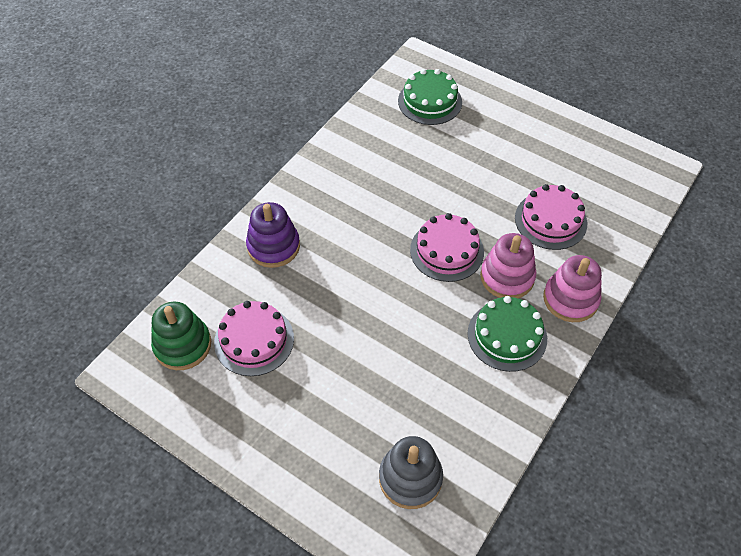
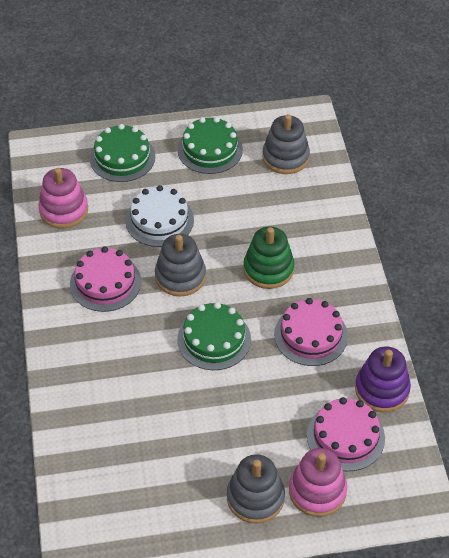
green cake: 2 -> 3
grey stacking toy: 1 -> 3
white cake: 0 -> 1

